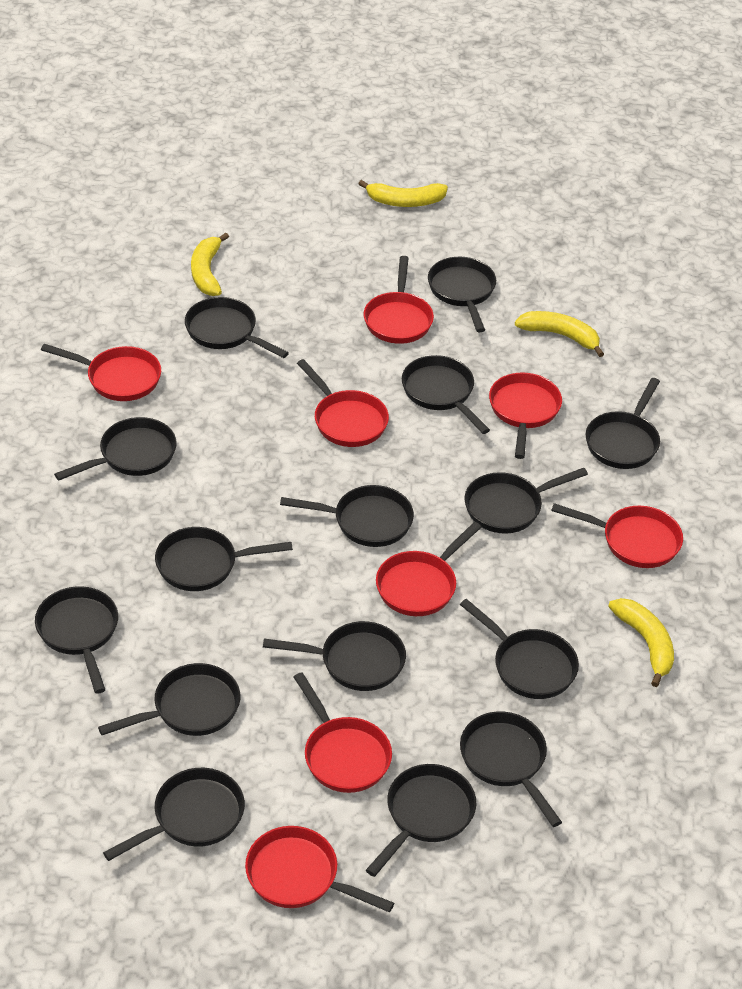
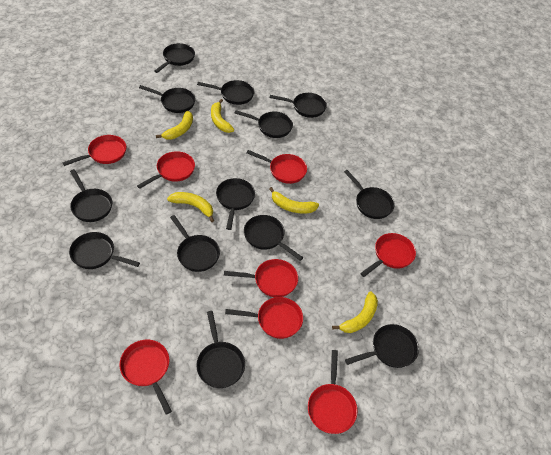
black pan: 15 -> 13
yellow banana: 4 -> 5

